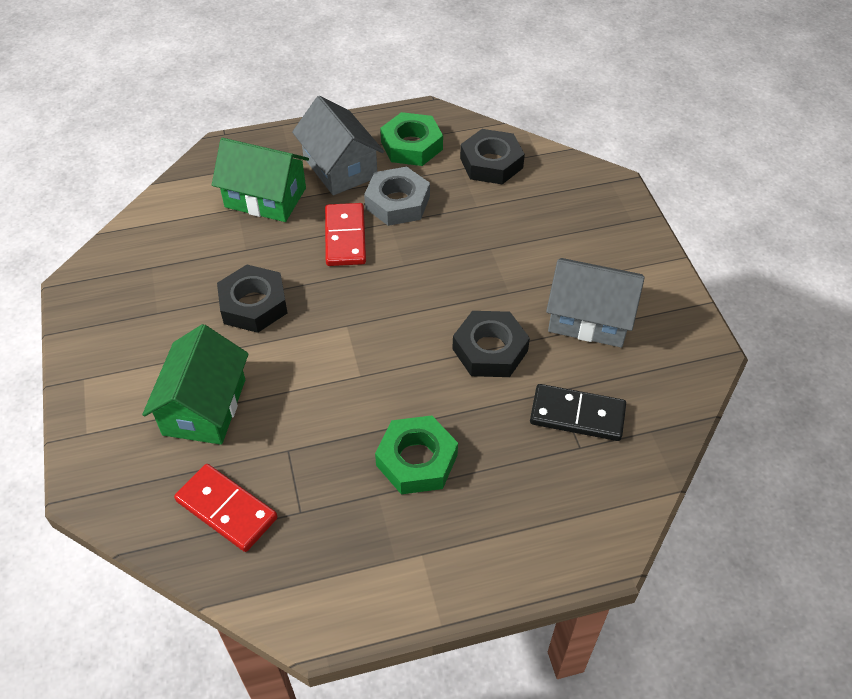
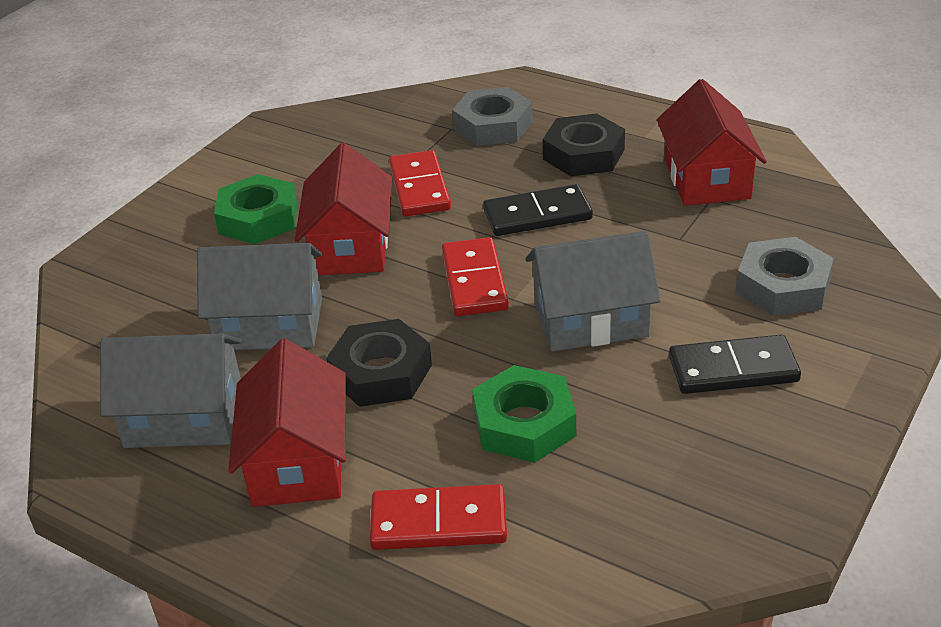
black domino: 1 -> 2
black nut: 3 -> 2
green house: 2 -> 0
grey house: 2 -> 3
grey nut: 1 -> 2
red domino: 2 -> 3
red house: 0 -> 3

